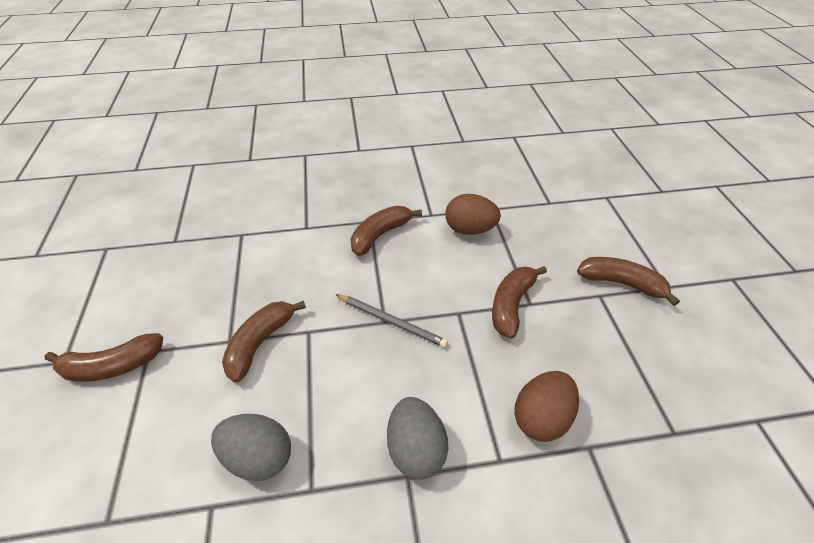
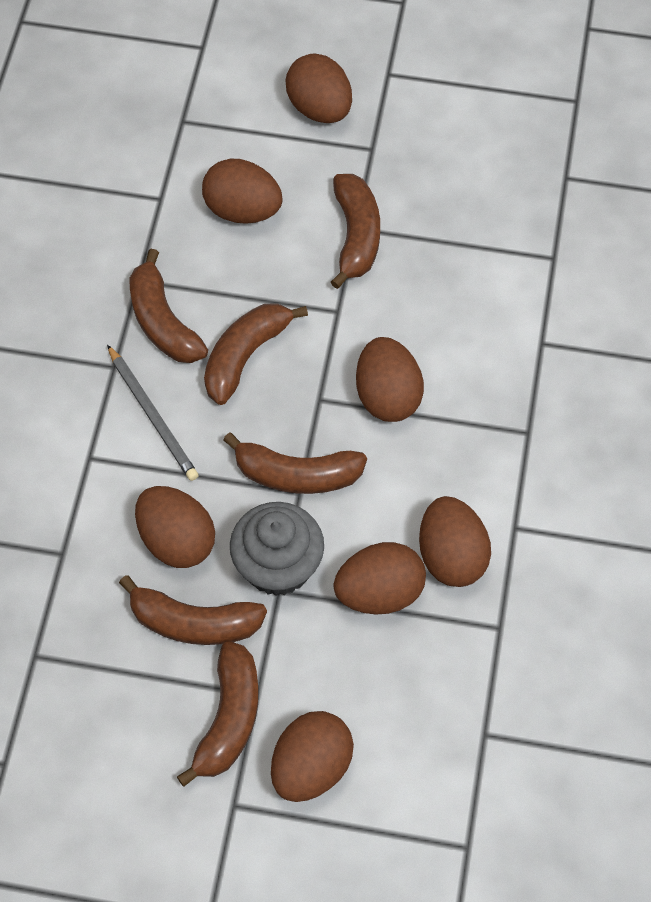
brown banana: 5 -> 6
brown egg: 2 -> 7
grey cupcake: 0 -> 1
grey egg: 2 -> 0

